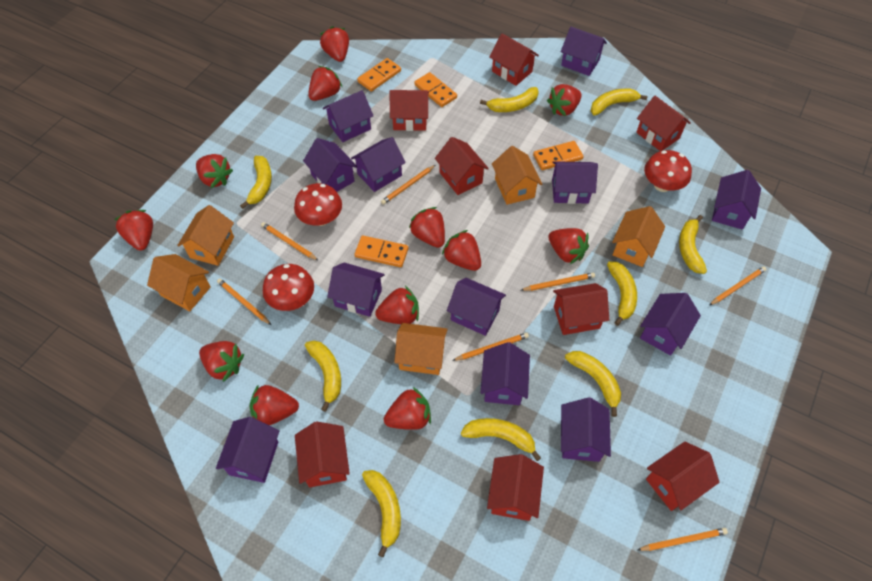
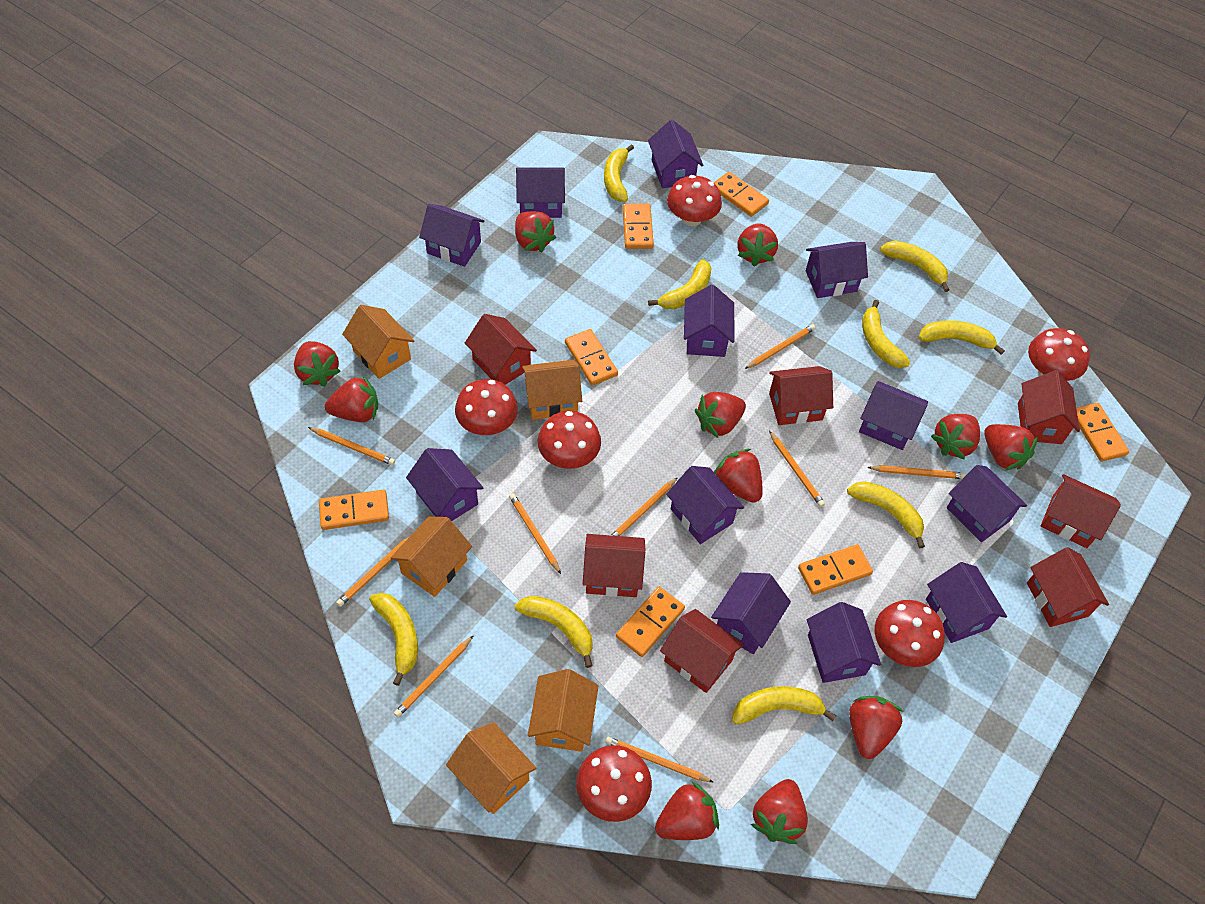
orange domino: 4 -> 7
orange pencil: 7 -> 9
red house: 8 -> 7
red mushroom: 3 -> 6
red strawberry: 12 -> 11

